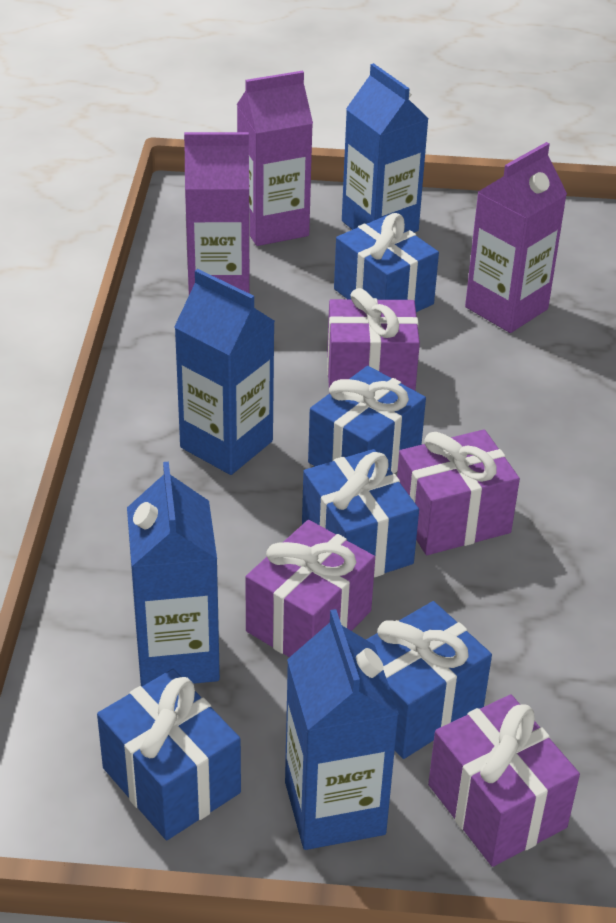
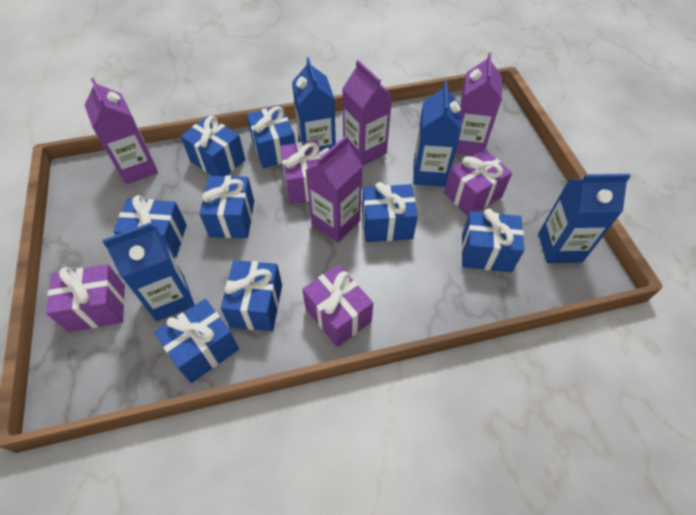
blue gift: 5 -> 8
purple carton: 3 -> 4

